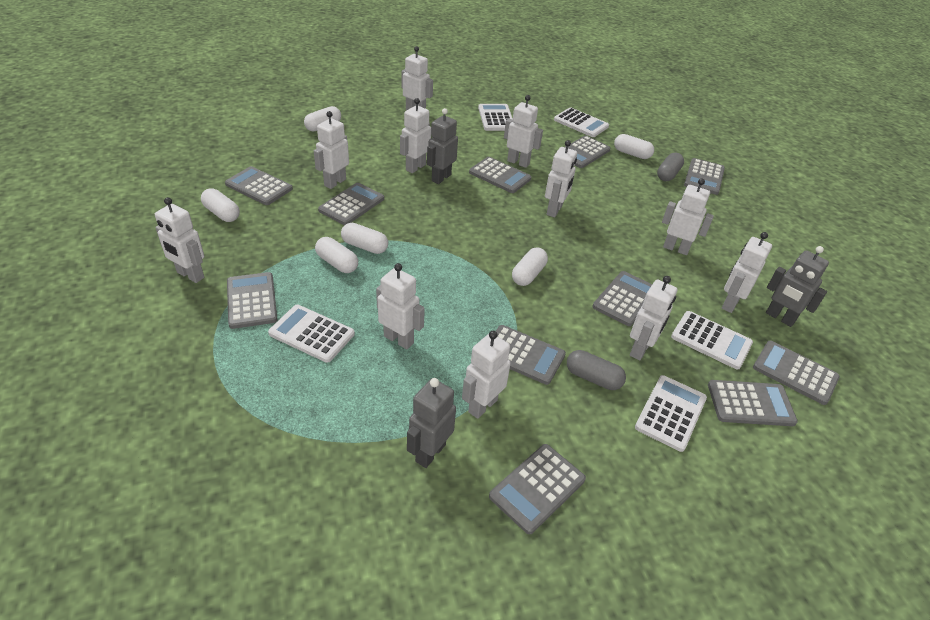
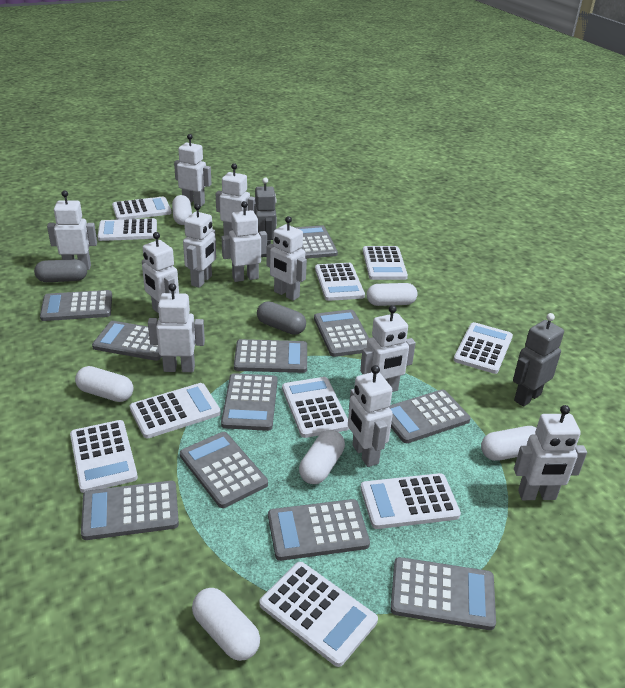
grey robot: 3 -> 2
white calculator: 5 -> 10

